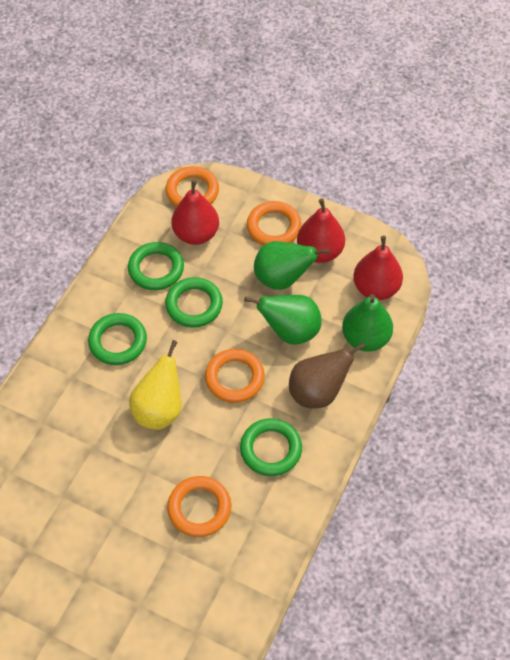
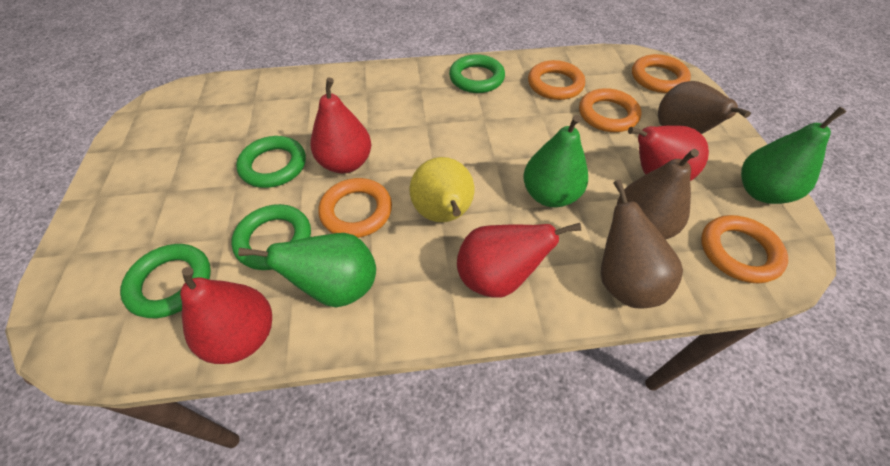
brown pear: 1 -> 3
orange ring: 4 -> 5
red pear: 3 -> 4

